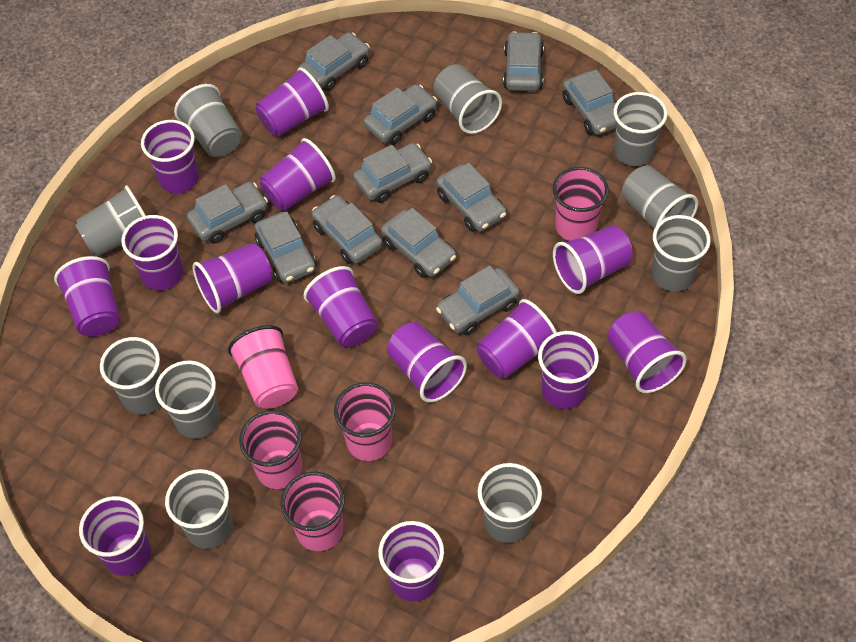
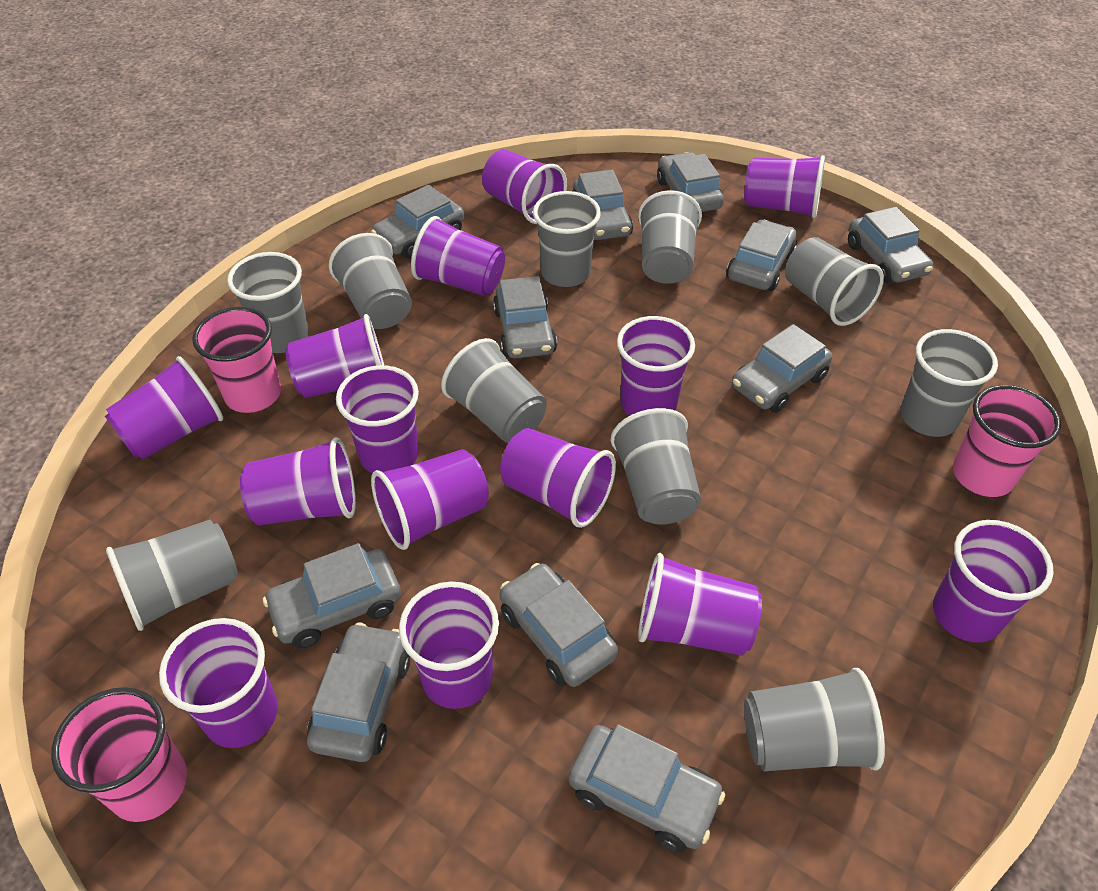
pink cup: 5 -> 3

